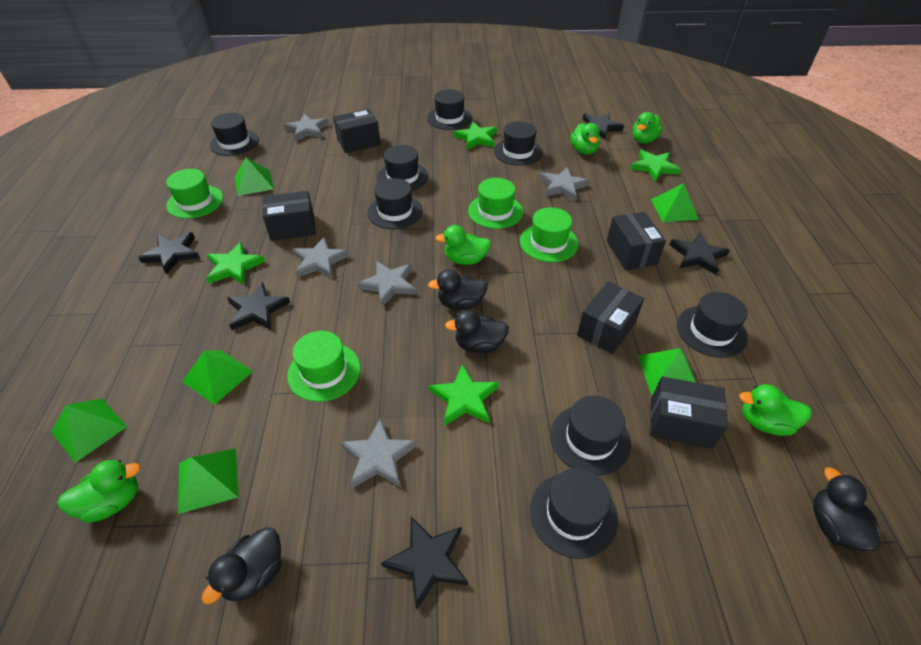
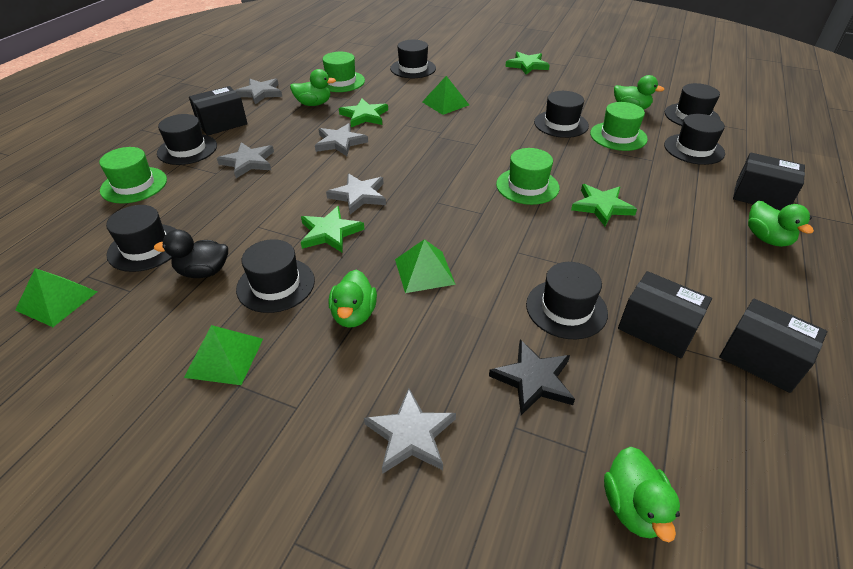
black box: 5 -> 4
black duck: 4 -> 1
black star: 5 -> 1
green pyramid: 6 -> 4

